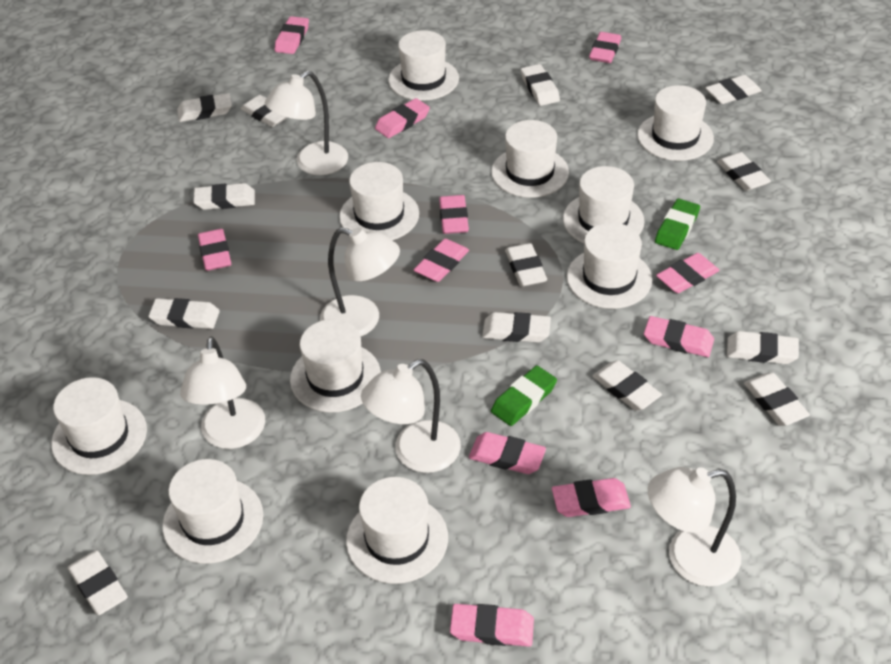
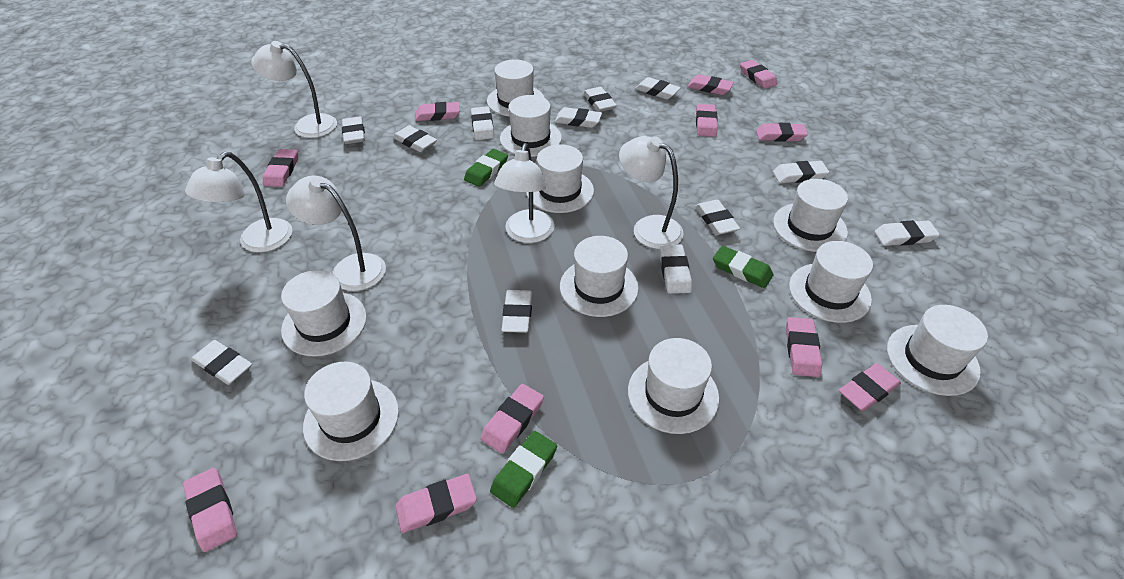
green eraser: 2 -> 3
white eraser: 13 -> 12

